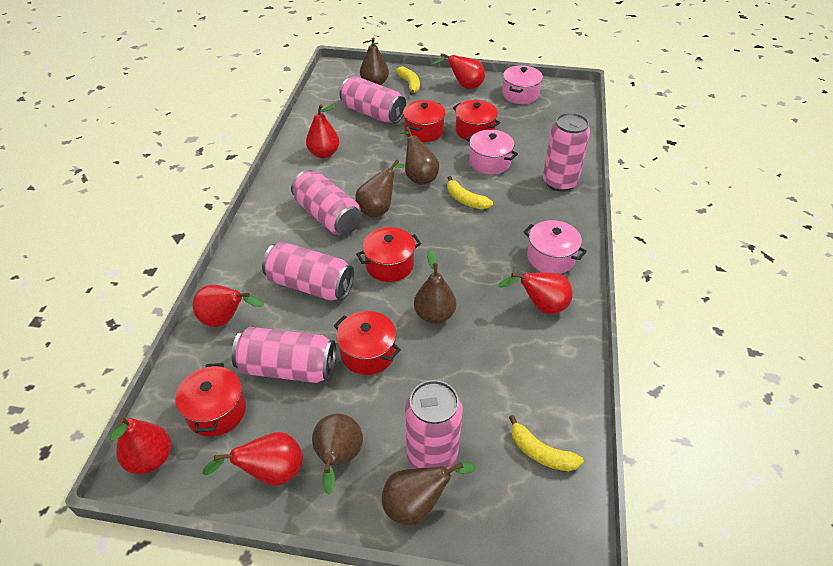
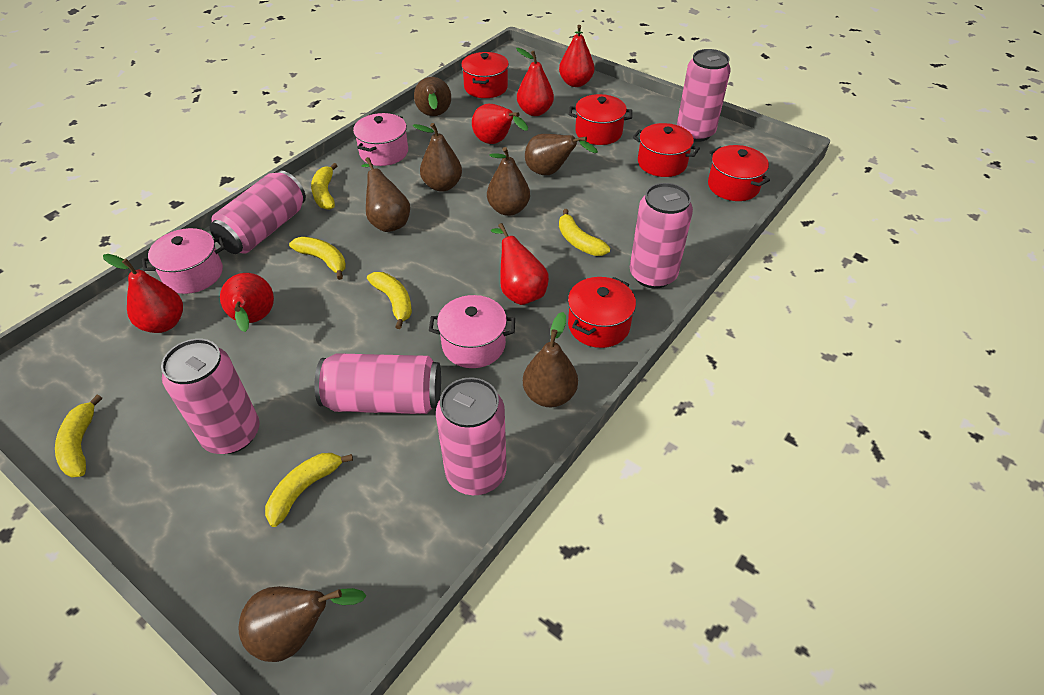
brown pear: 6 -> 7
yellow banana: 3 -> 6

